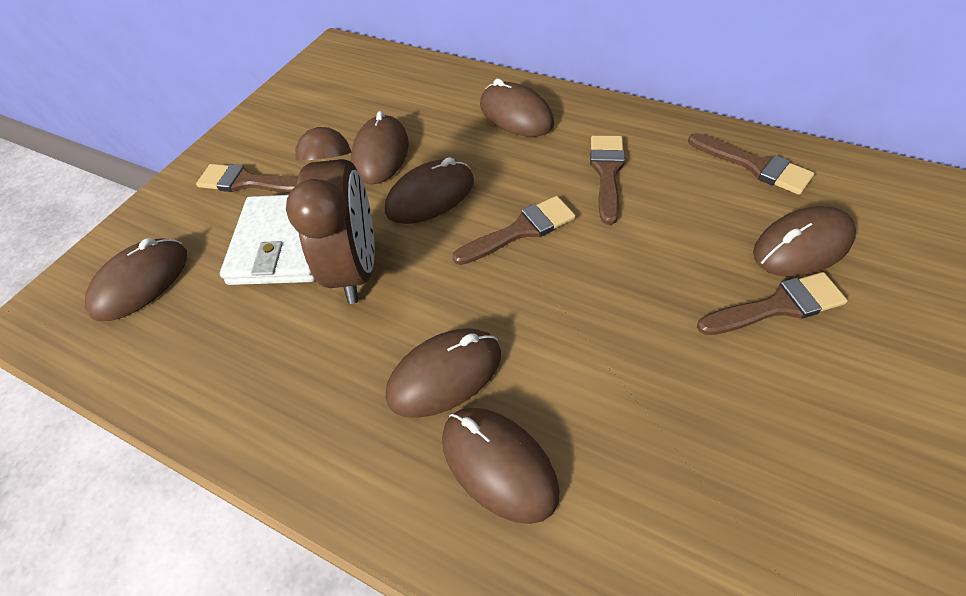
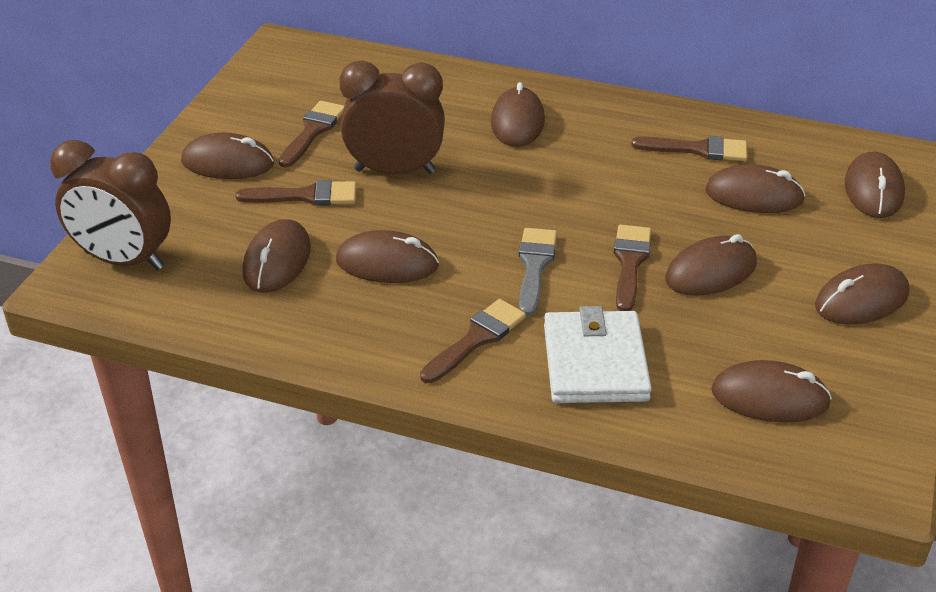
brown clock: 1 -> 2
brown mouse: 7 -> 9
grey brush: 0 -> 1

